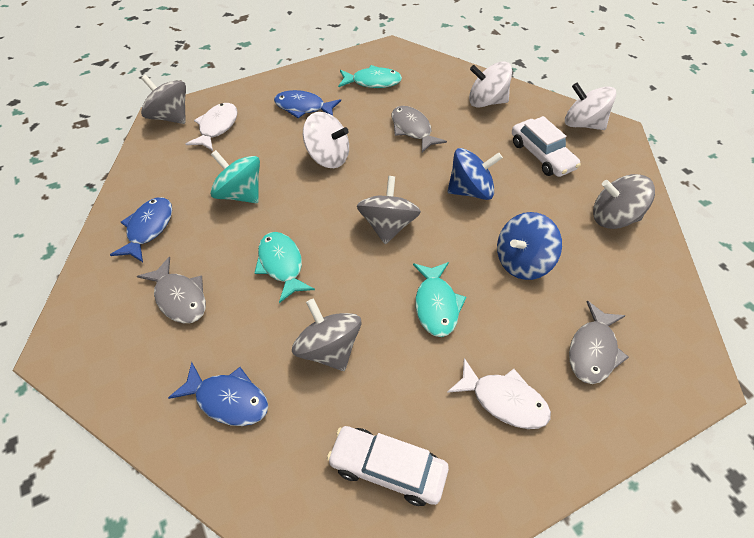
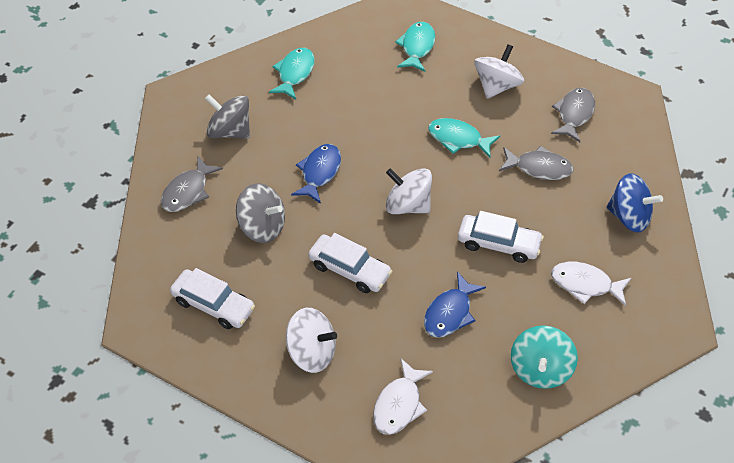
blue fish: 3 -> 2
blue spinning top: 2 -> 1
grey spinning top: 4 -> 2
white car: 2 -> 3

